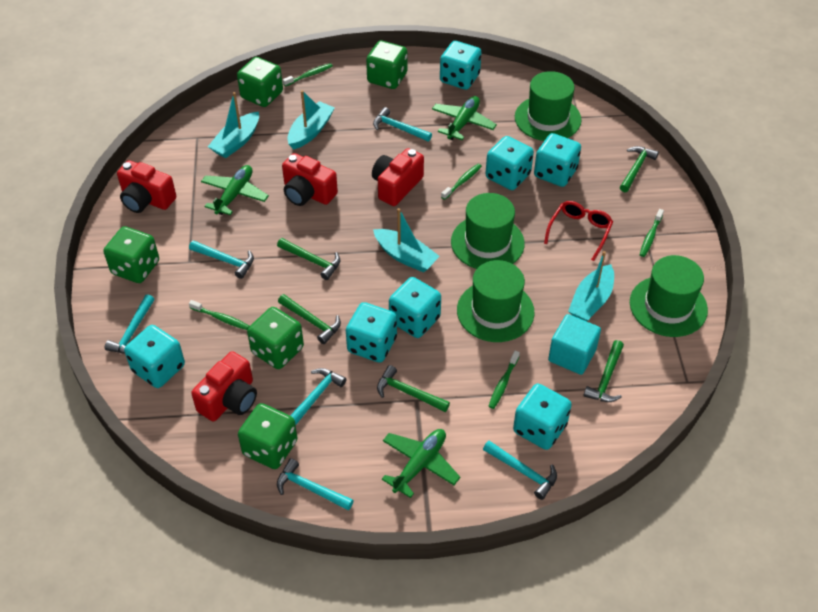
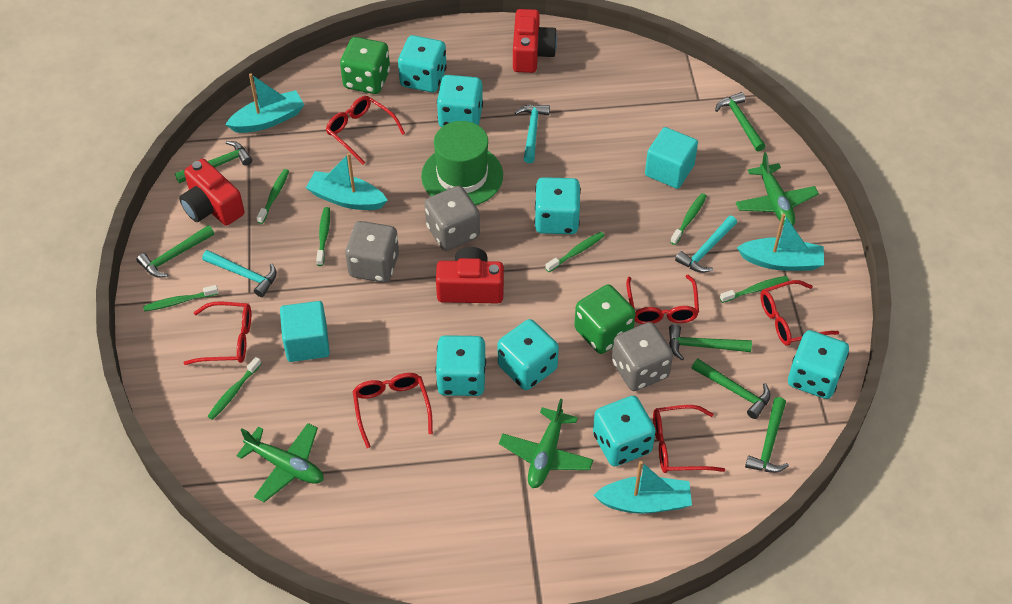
green dice: 5 -> 2
green hammer: 5 -> 6
green hat: 4 -> 1
green toothbrush: 5 -> 7
grey dice: 0 -> 3
red camera: 4 -> 3
red glasses: 1 -> 6
turquoise cube: 1 -> 2
turquoise hammer: 6 -> 3

